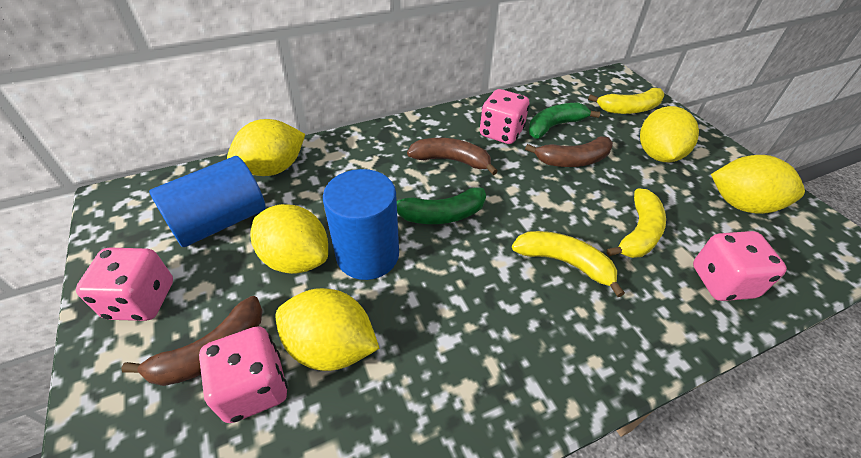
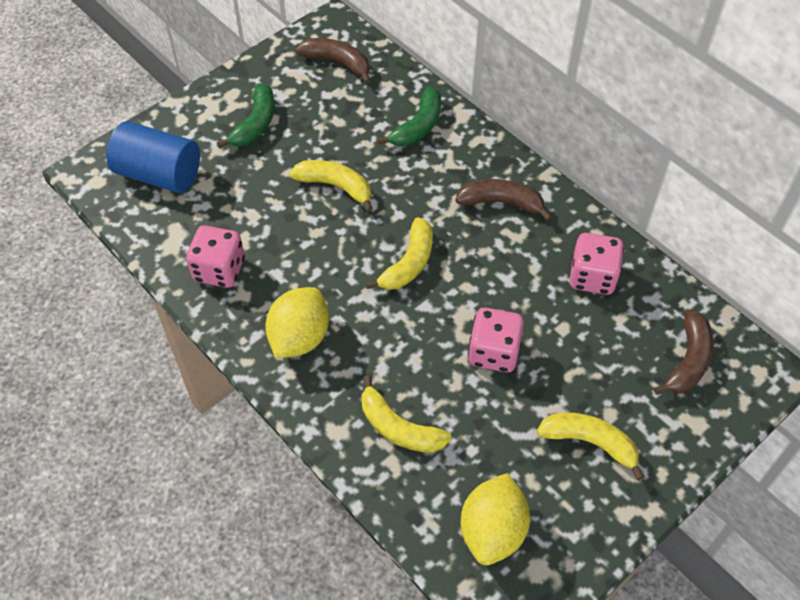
blue cylinder: 2 -> 1
pink dice: 4 -> 3
yellow banana: 3 -> 4
yellow lemon: 5 -> 2

